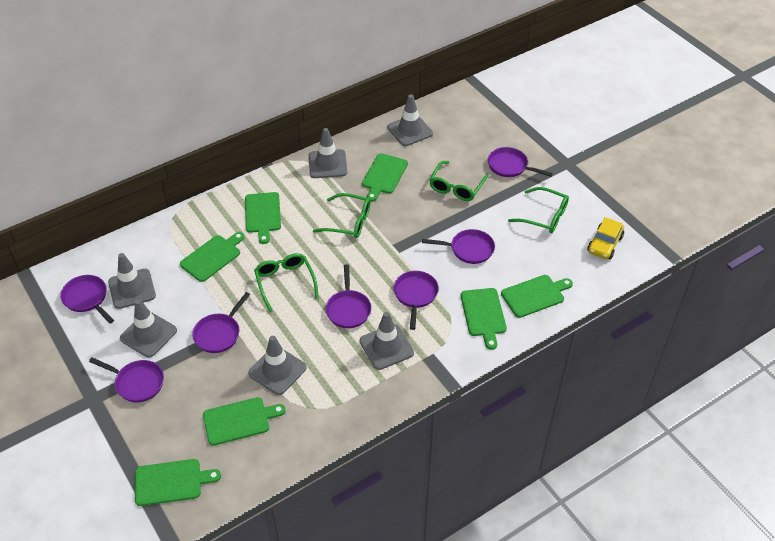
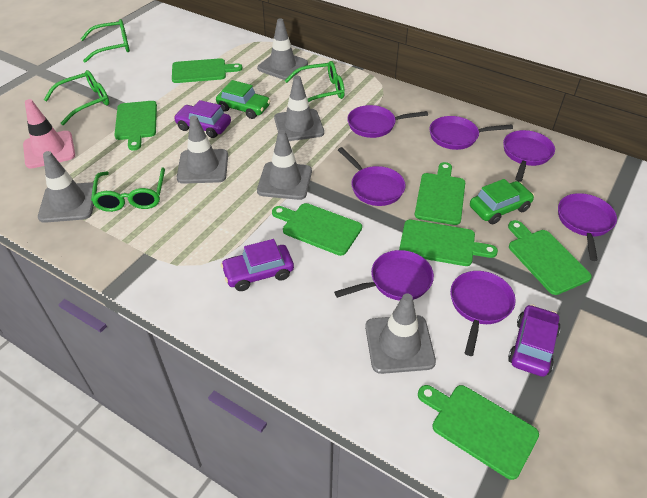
green car: 0 -> 2
pink traffic cone: 0 -> 1
purple car: 0 -> 3
yellow car: 1 -> 0

